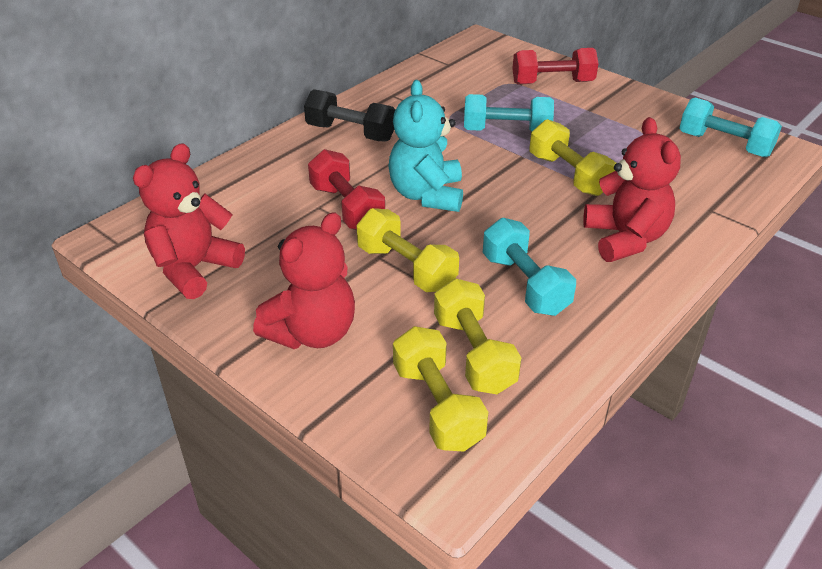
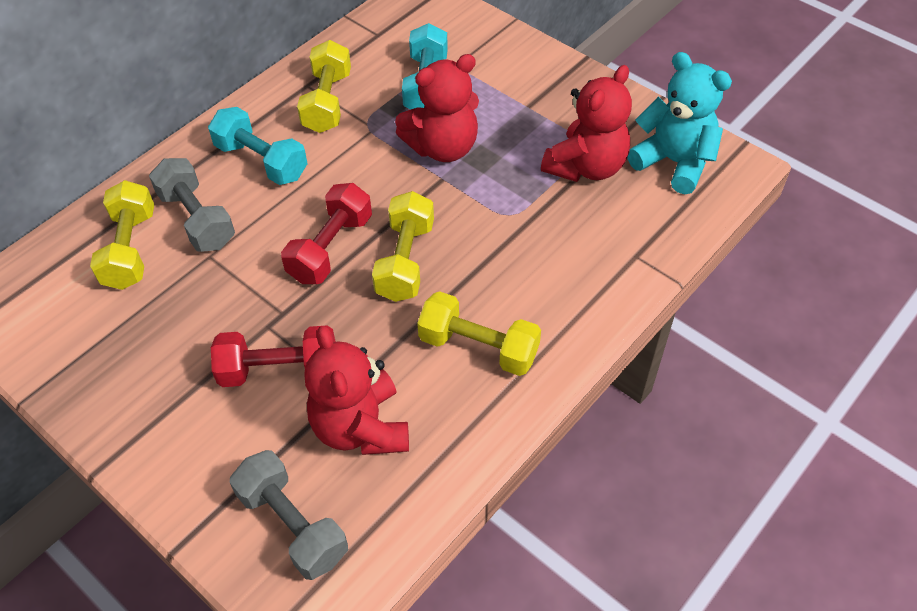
black dumbbell: 1 -> 0
grey dumbbell: 0 -> 2
turquoise dumbbell: 3 -> 2

